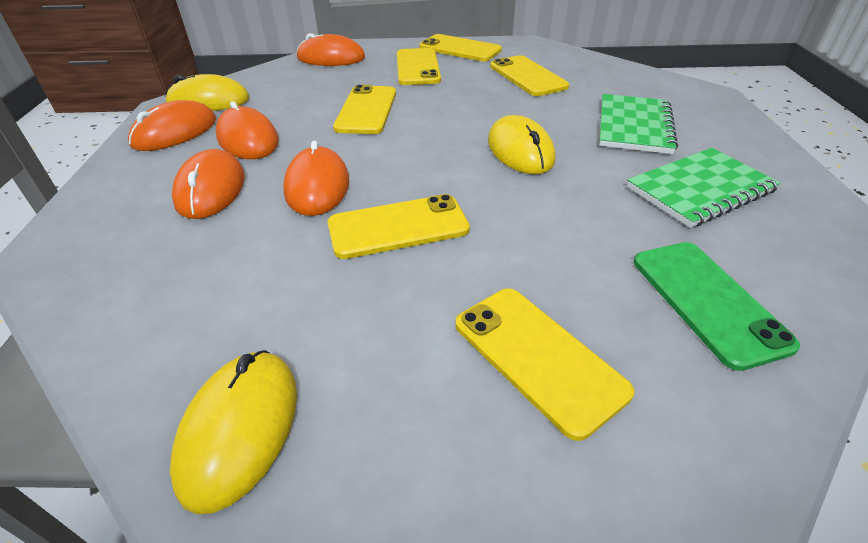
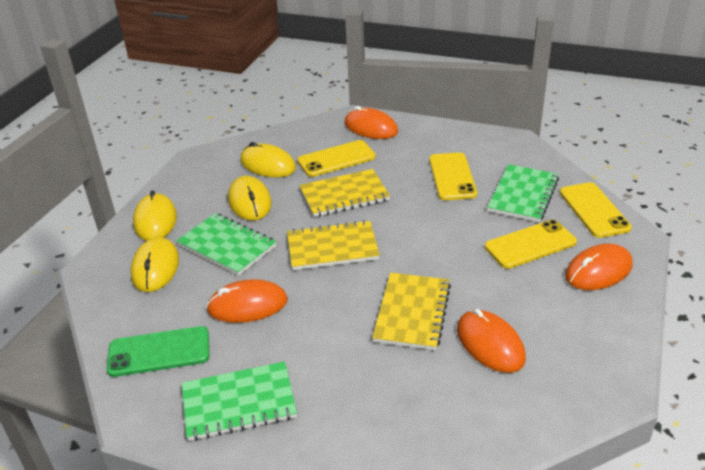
green notebook: 2 -> 3
orange mouse: 5 -> 4
yellow mouse: 3 -> 4
yellow notebook: 0 -> 3
yellow phone: 6 -> 4

